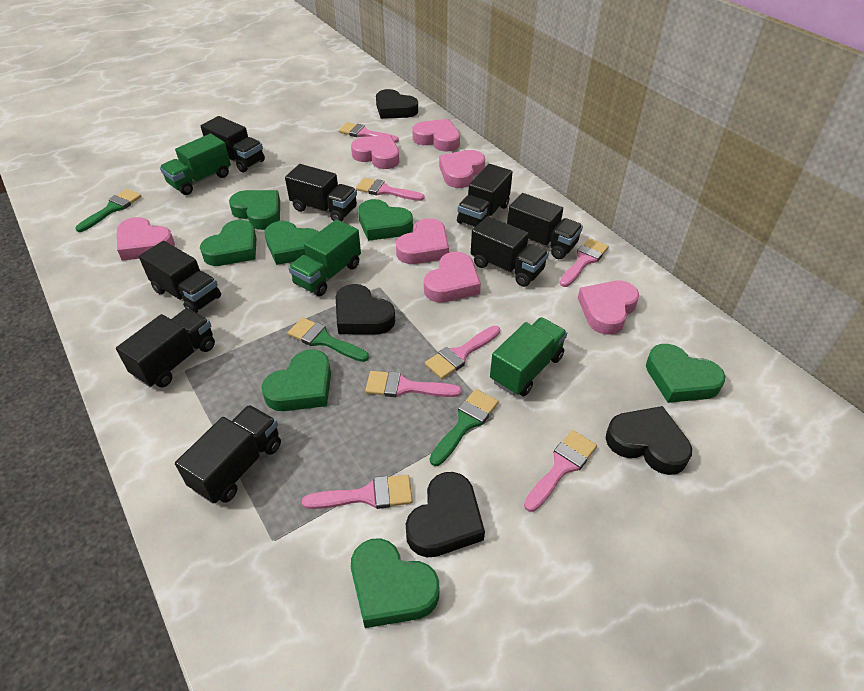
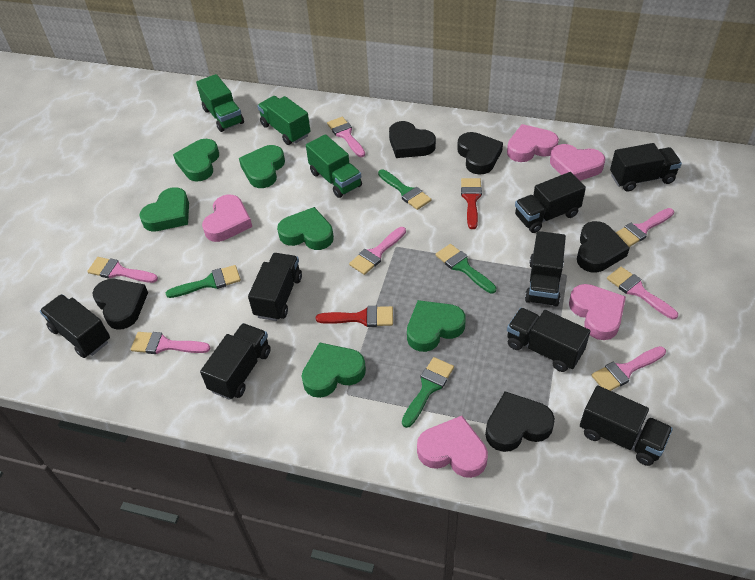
black heart: 4 -> 5
green brush: 3 -> 4
green heart: 7 -> 6
pink heart: 7 -> 5
red brush: 0 -> 2

